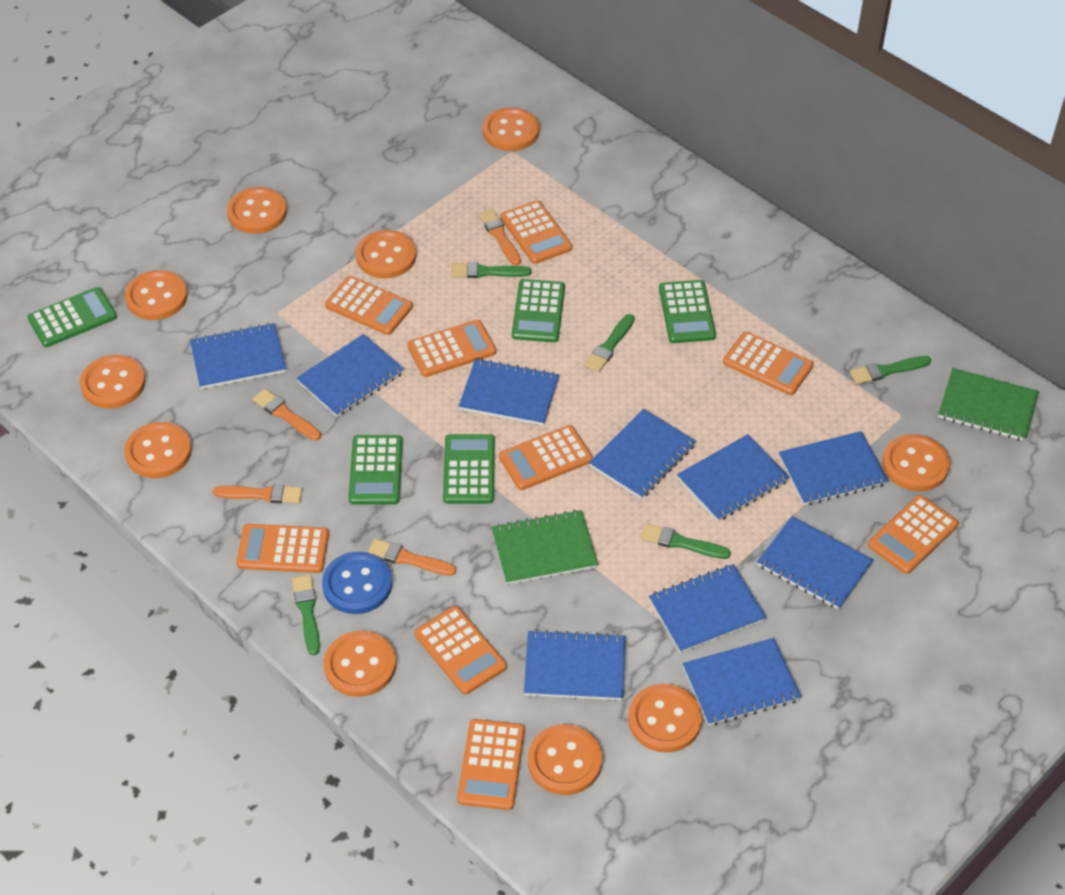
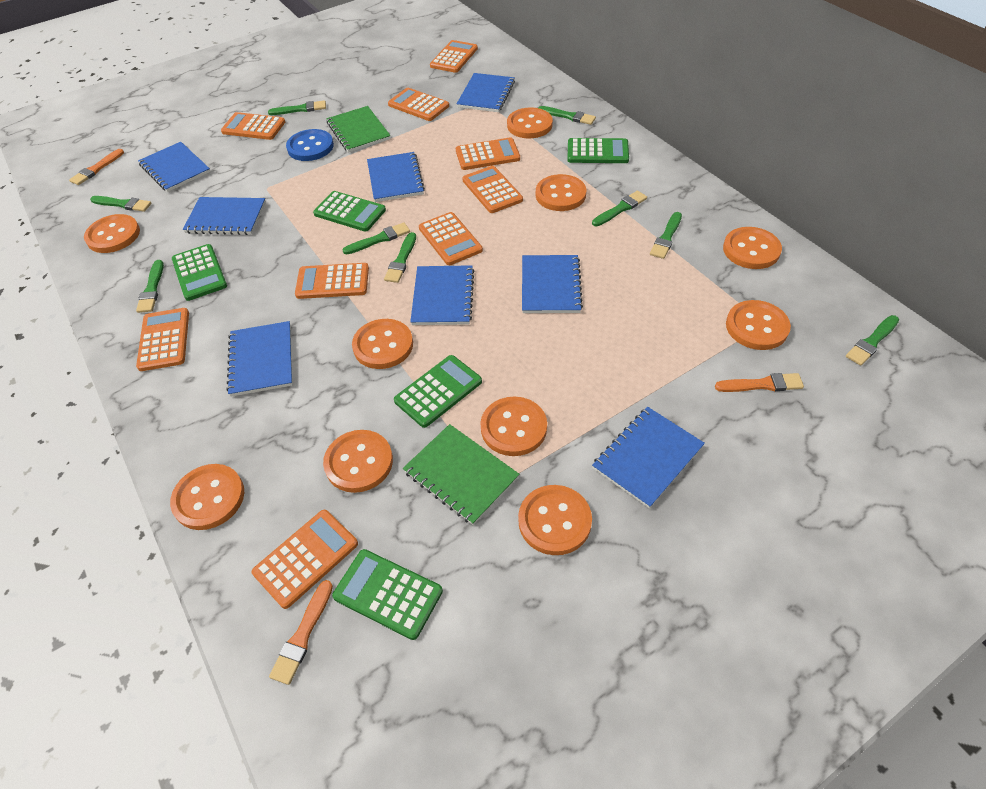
blue notebook: 10 -> 8
green brush: 5 -> 9
orange brush: 4 -> 3

